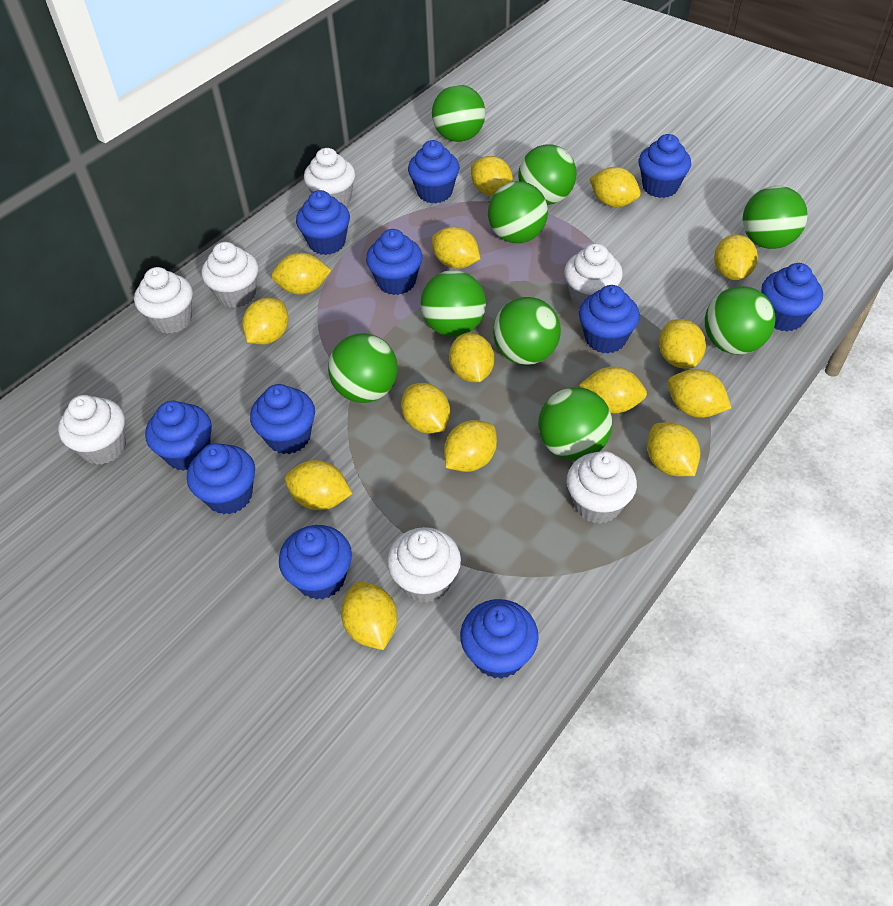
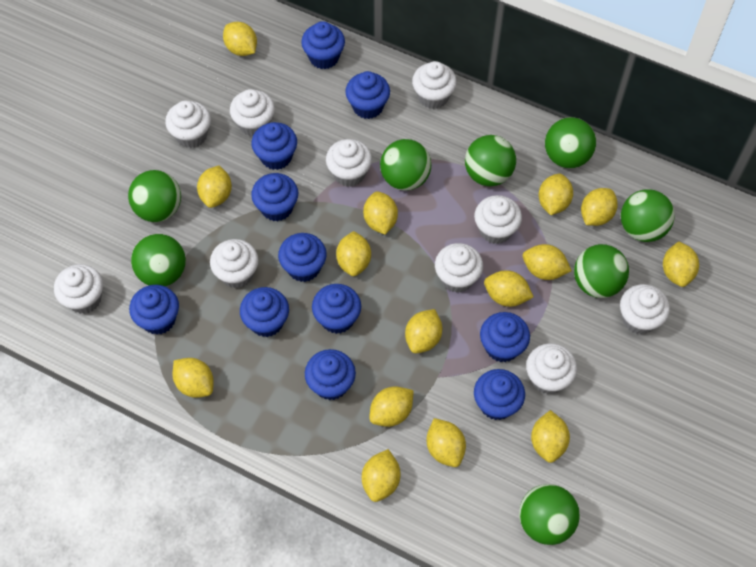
green ball: 9 -> 8
white cupcake: 7 -> 10

